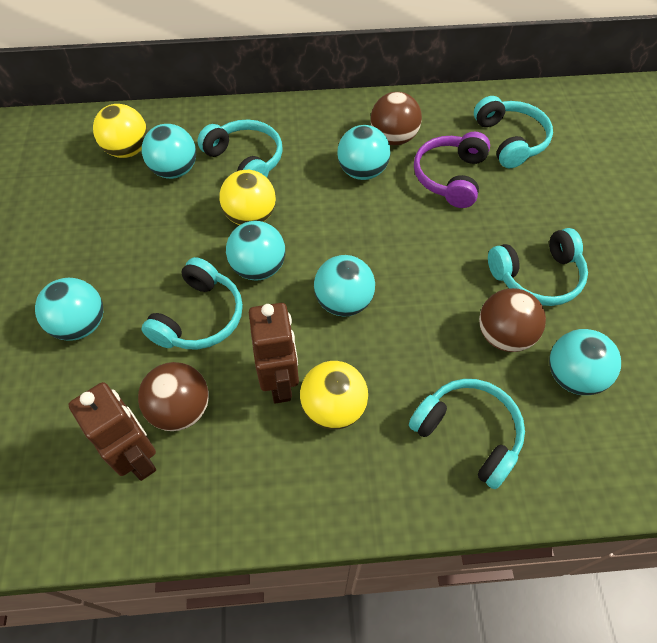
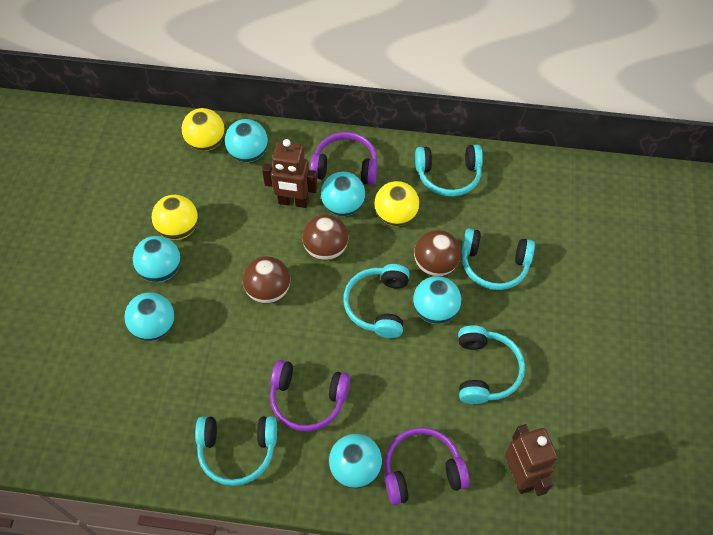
purple headphones: 1 -> 3

